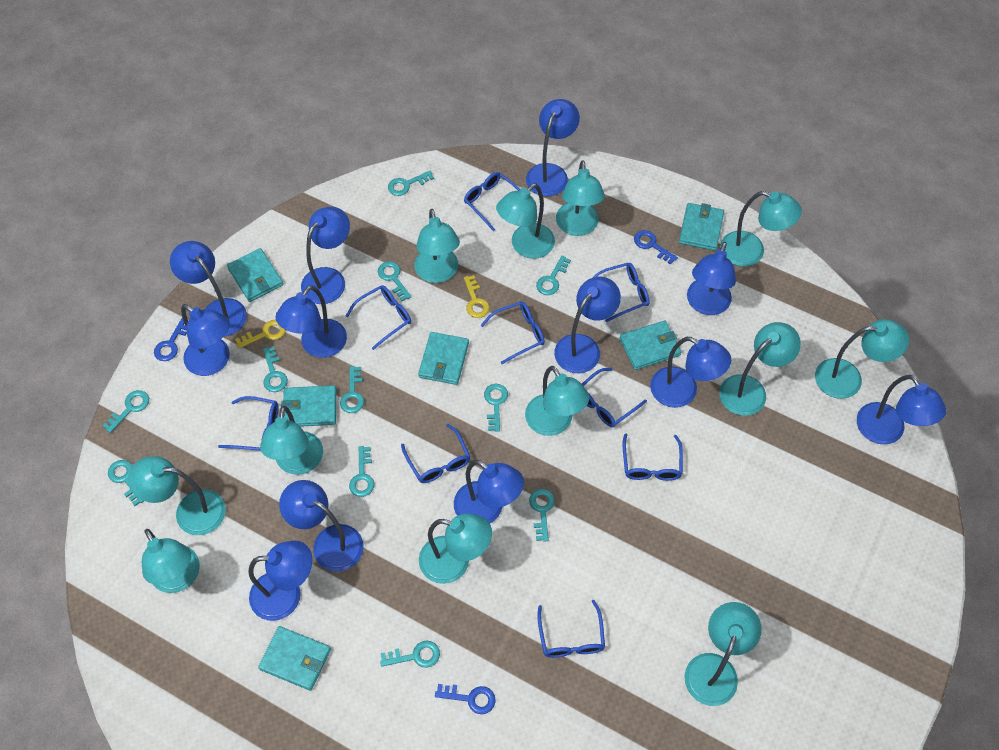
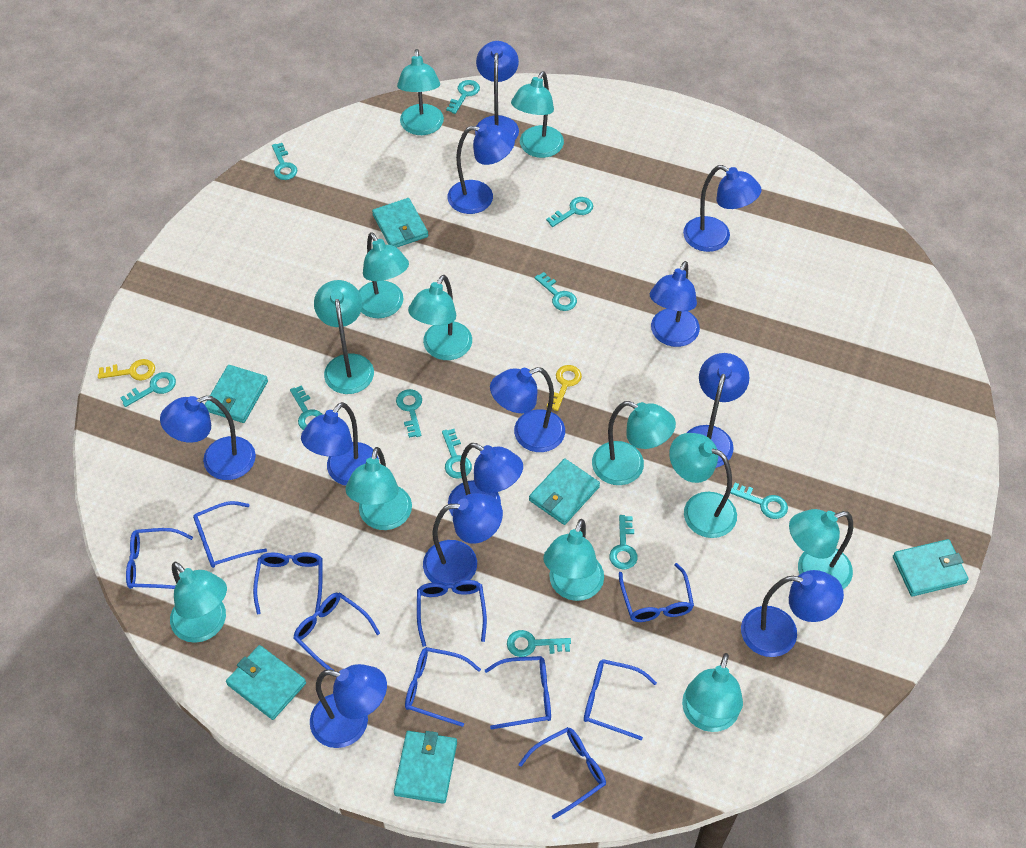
blue glasses: 9 -> 10
blue key: 3 -> 0

